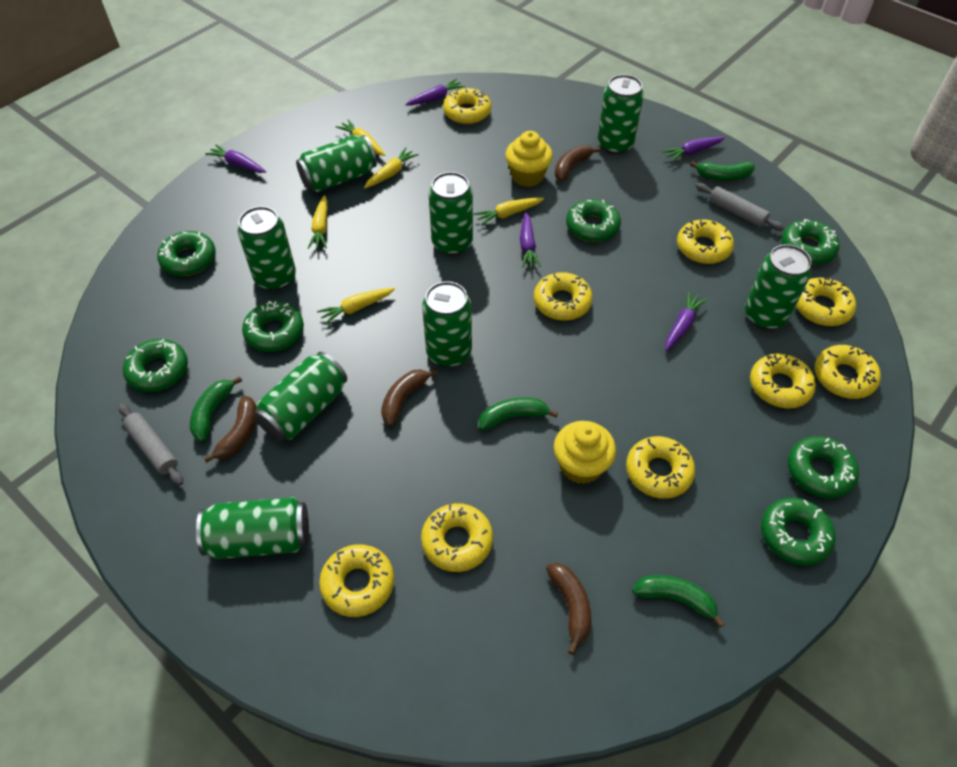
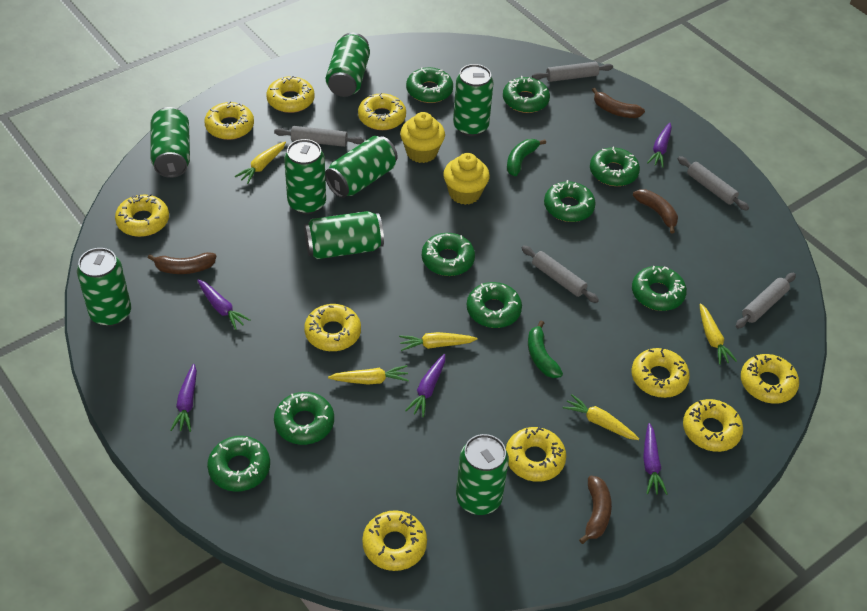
green banana: 4 -> 2
green donut: 7 -> 9
grey rolling pin: 2 -> 5
yellow donut: 9 -> 10

